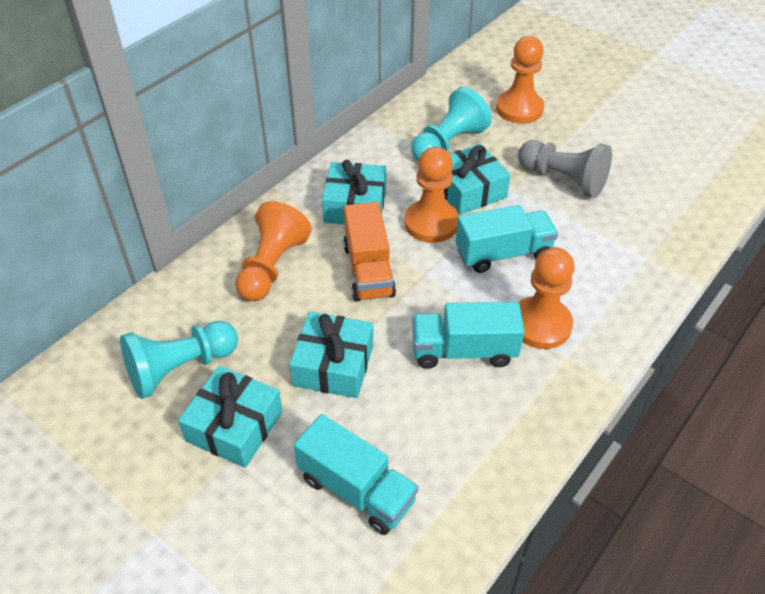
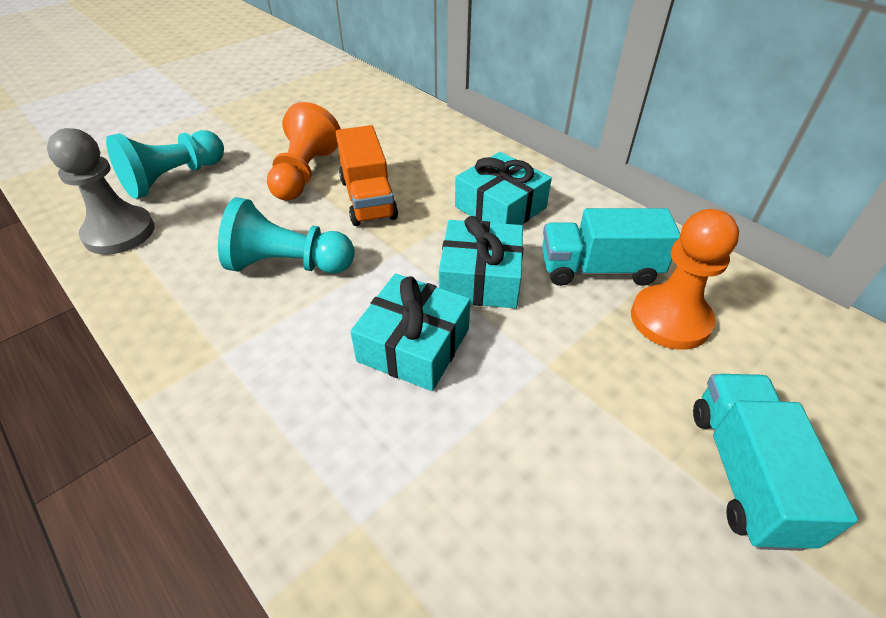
orange pawn: 4 -> 2
turquoise gift: 4 -> 3
turquoise truck: 3 -> 2

